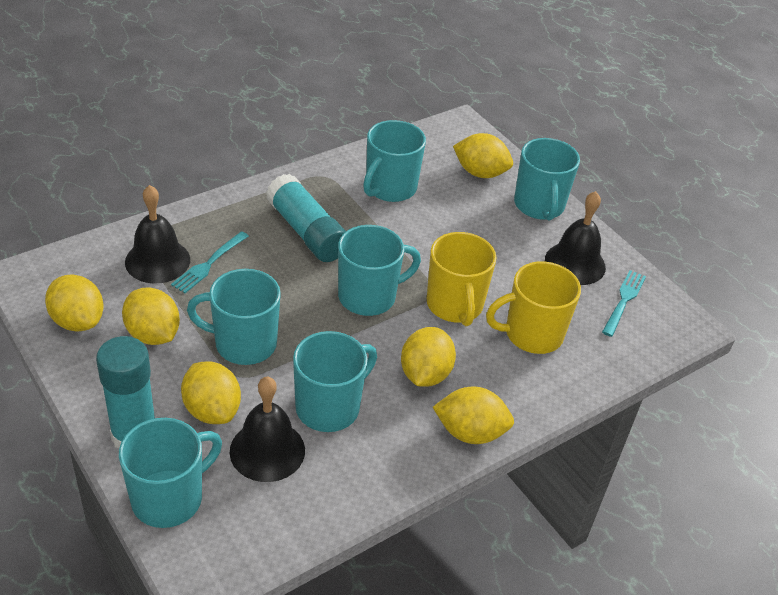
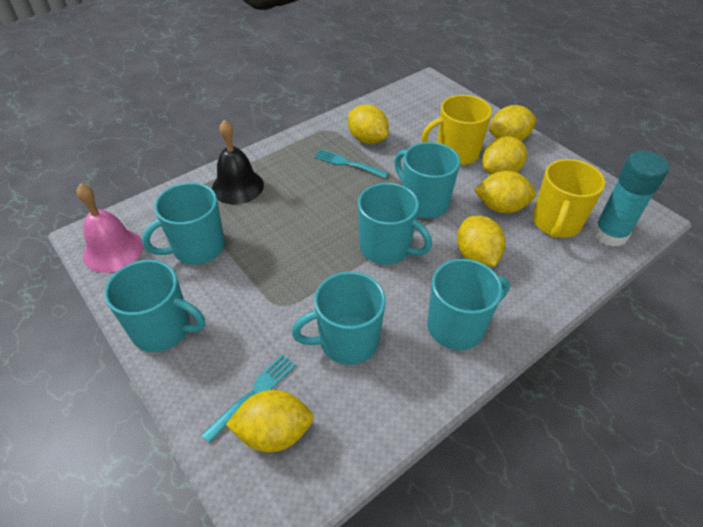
black bell: 3 -> 1
pink bell: 0 -> 1
turquoise glue stick: 2 -> 1

